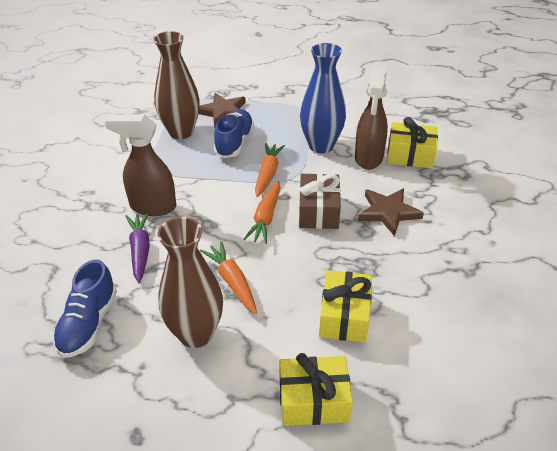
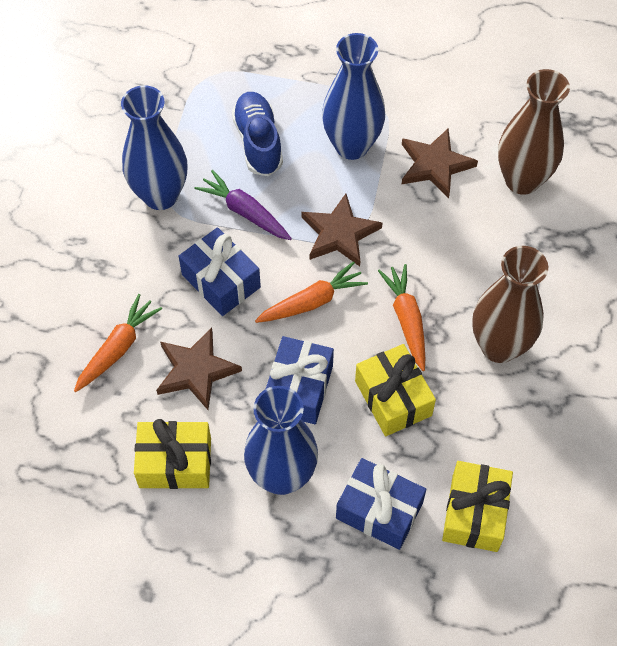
blue gift: 0 -> 3
blue shoe: 2 -> 1
blue vase: 1 -> 3
brown gift: 1 -> 0
brown spray bottle: 2 -> 0
brown star: 2 -> 3

